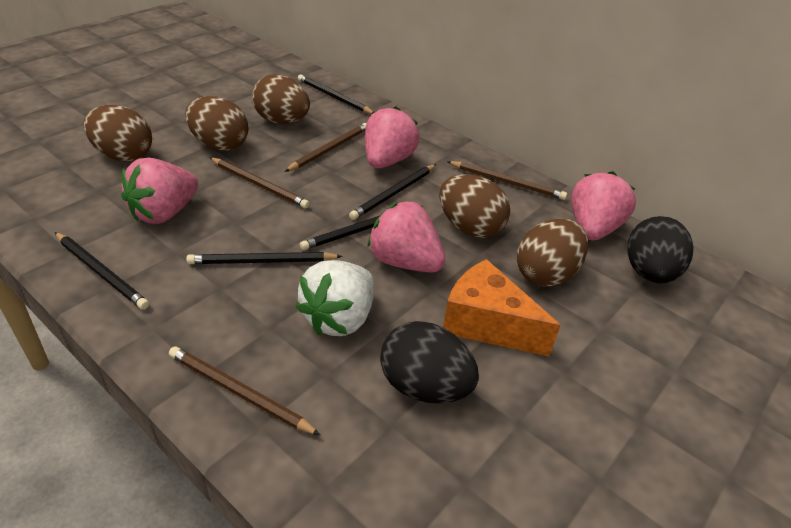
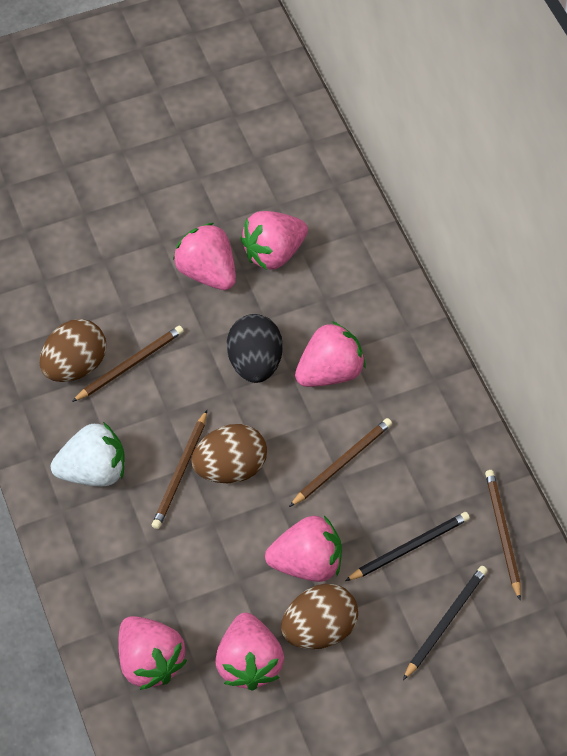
black egg: 2 -> 1
black pencil: 5 -> 2
brown egg: 5 -> 3
orange cheese: 1 -> 0
pink strawberry: 4 -> 6

